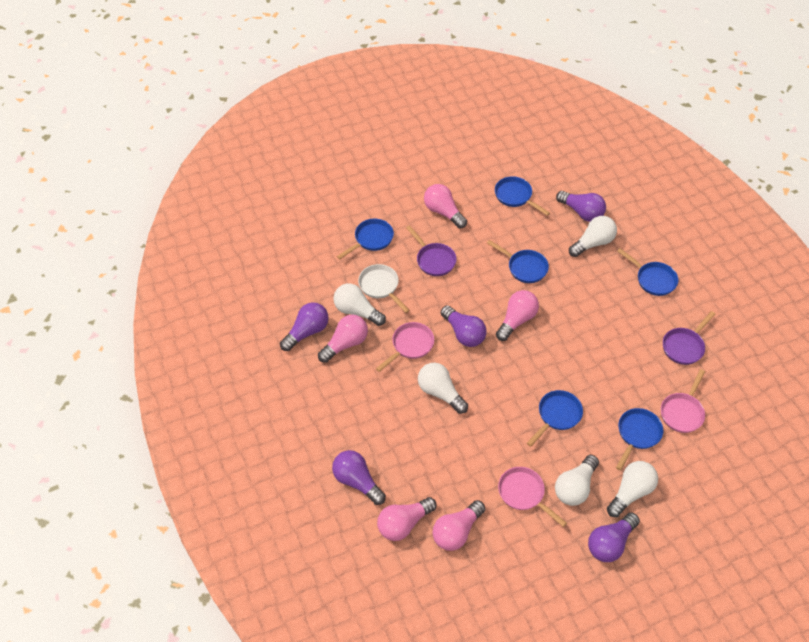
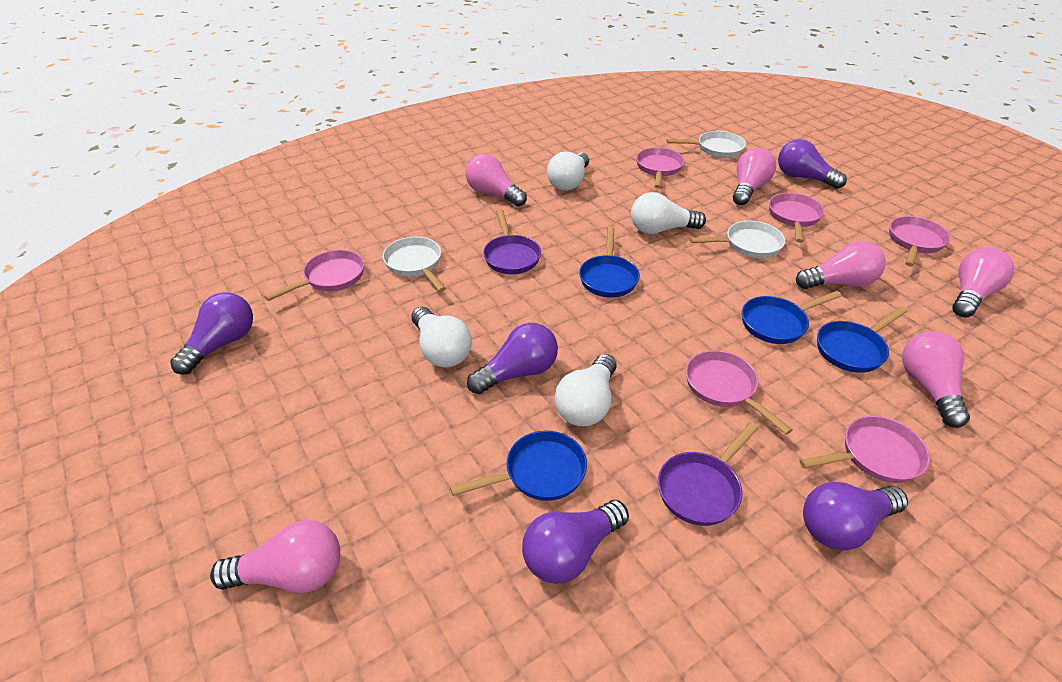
blue pan: 6 -> 4
pink light bulb: 5 -> 6
pink pan: 3 -> 6
white light bulb: 5 -> 4
white pan: 1 -> 3

